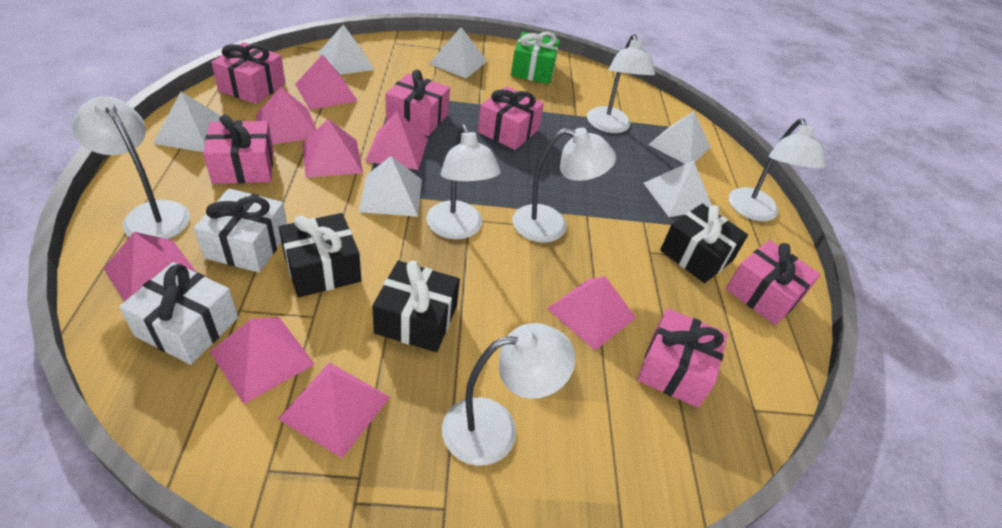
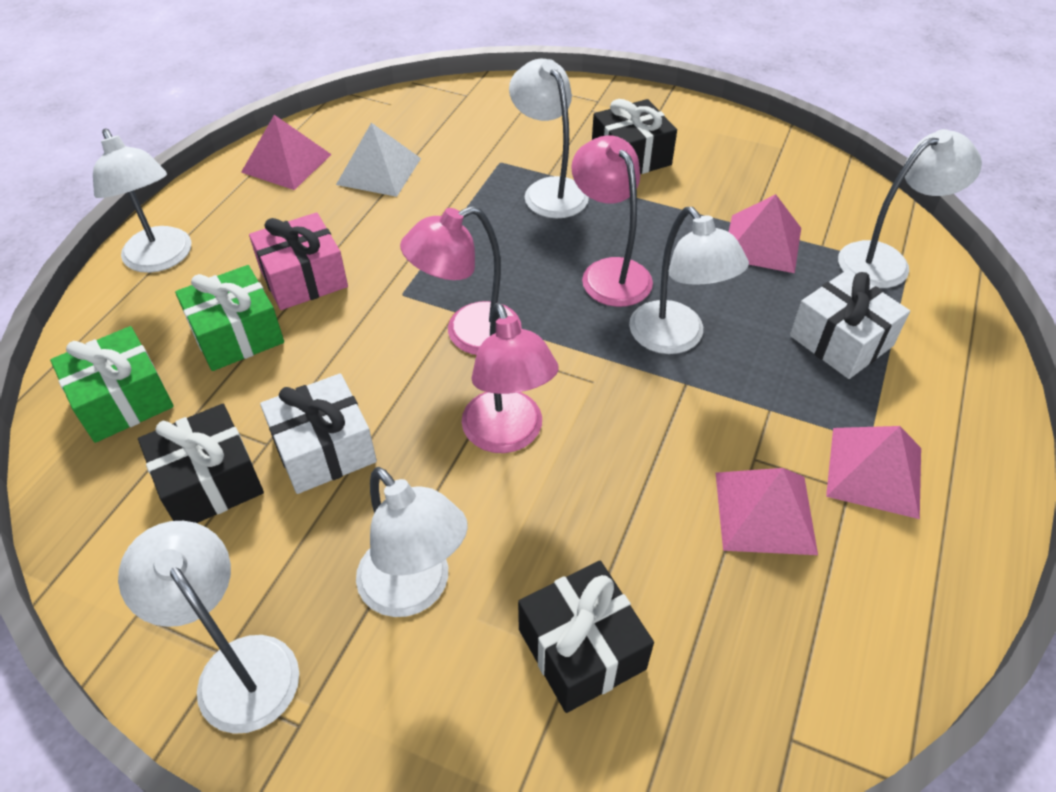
green gift: 1 -> 2
pink gift: 6 -> 1
pink lamp: 0 -> 3
pink pyramid: 8 -> 4
white pyramid: 6 -> 1

